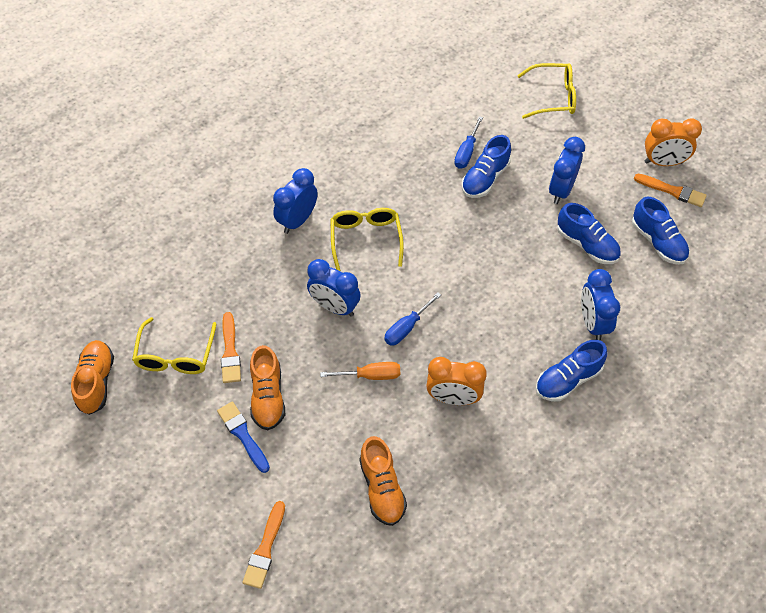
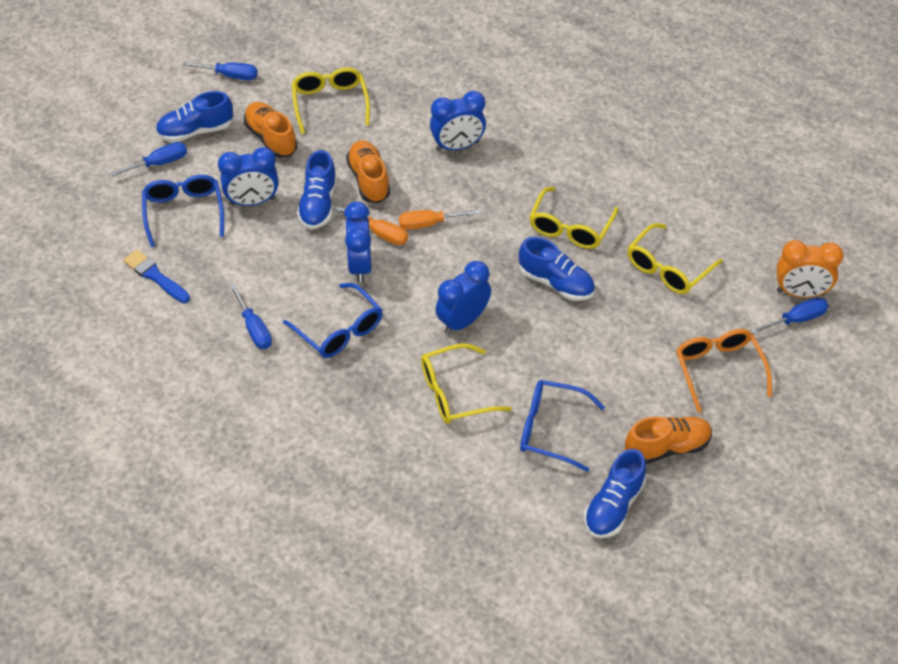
blue glasses: 0 -> 3
blue screwdriver: 2 -> 4
orange brush: 3 -> 0
orange clock: 2 -> 1
orange glasses: 0 -> 1
orange screwdriver: 1 -> 2
yellow glasses: 3 -> 4

